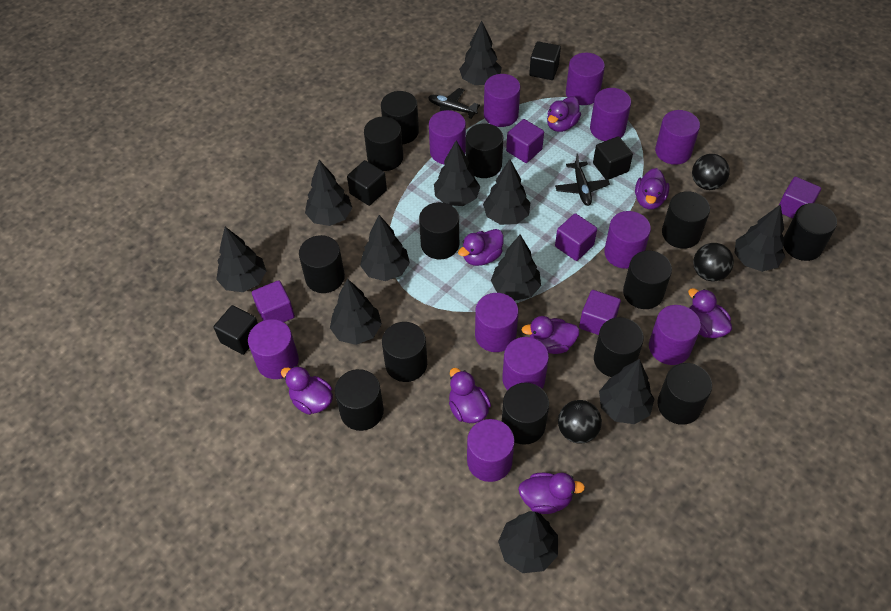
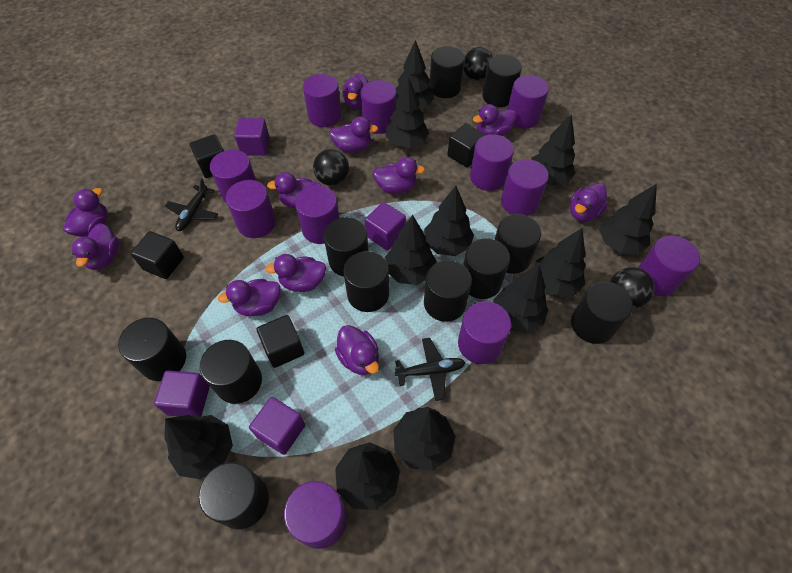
black cylinder: 13 -> 11
purple cube: 5 -> 4
purple duck: 8 -> 11

